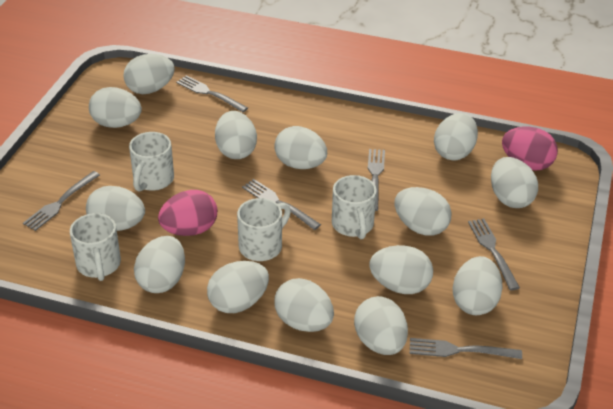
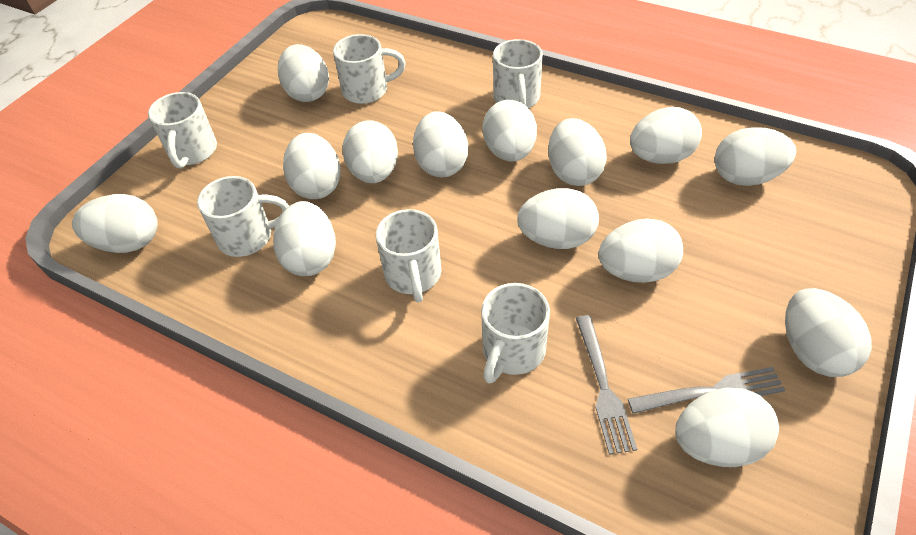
grey fork: 6 -> 2
pink egg: 2 -> 0
white mug: 4 -> 6

